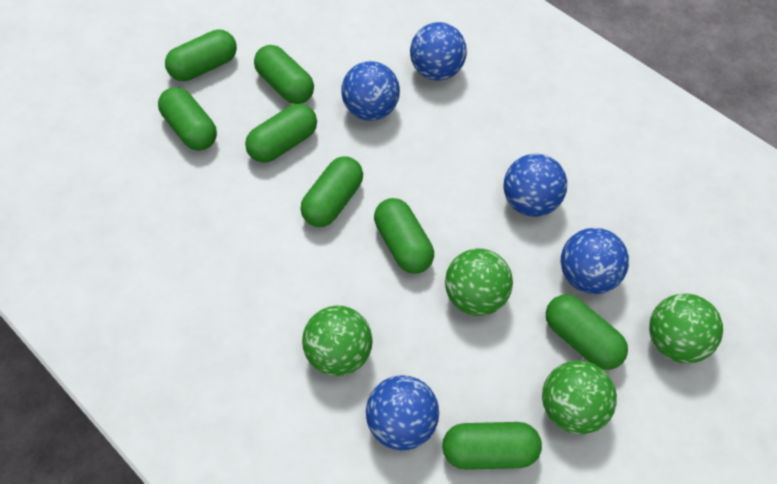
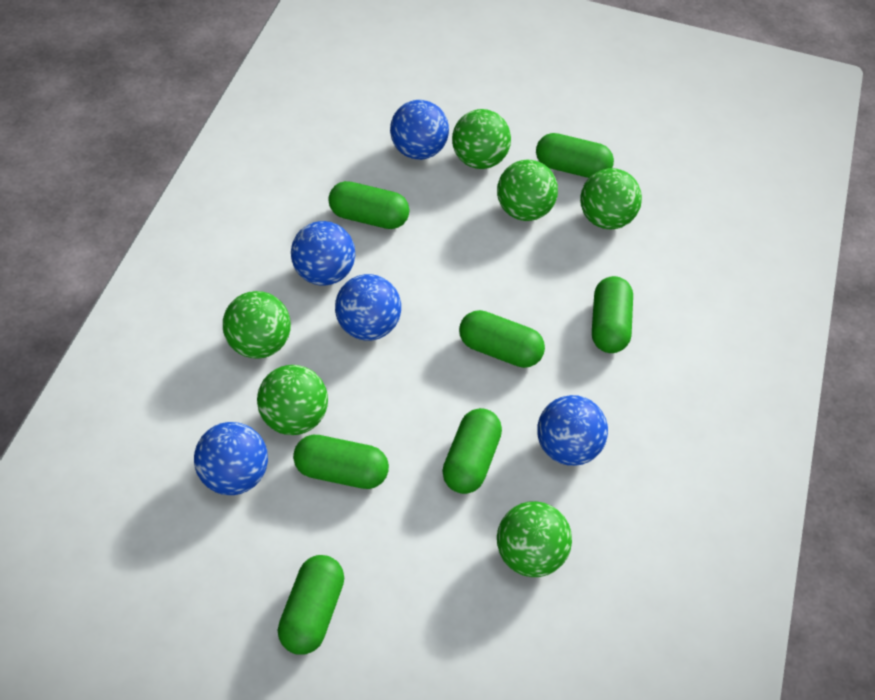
green ball: 4 -> 6
green capsule: 8 -> 7

